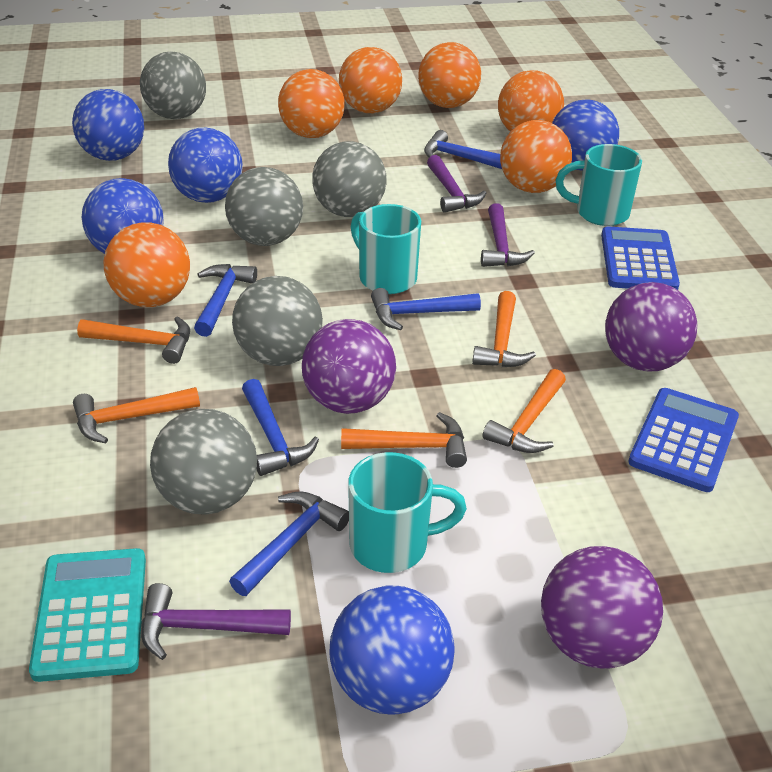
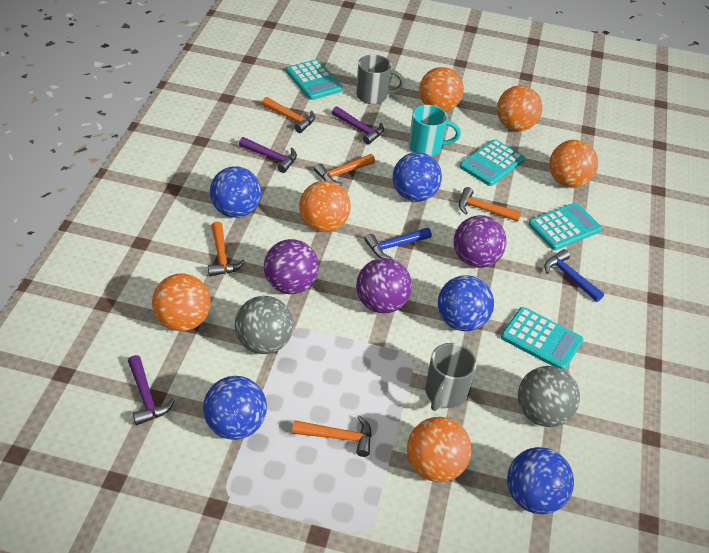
blue calculator: 2 -> 0
blue hammer: 5 -> 2
grey ball: 5 -> 2
grey mug: 0 -> 2
turquoise calculator: 1 -> 4
turquoise mug: 3 -> 1

